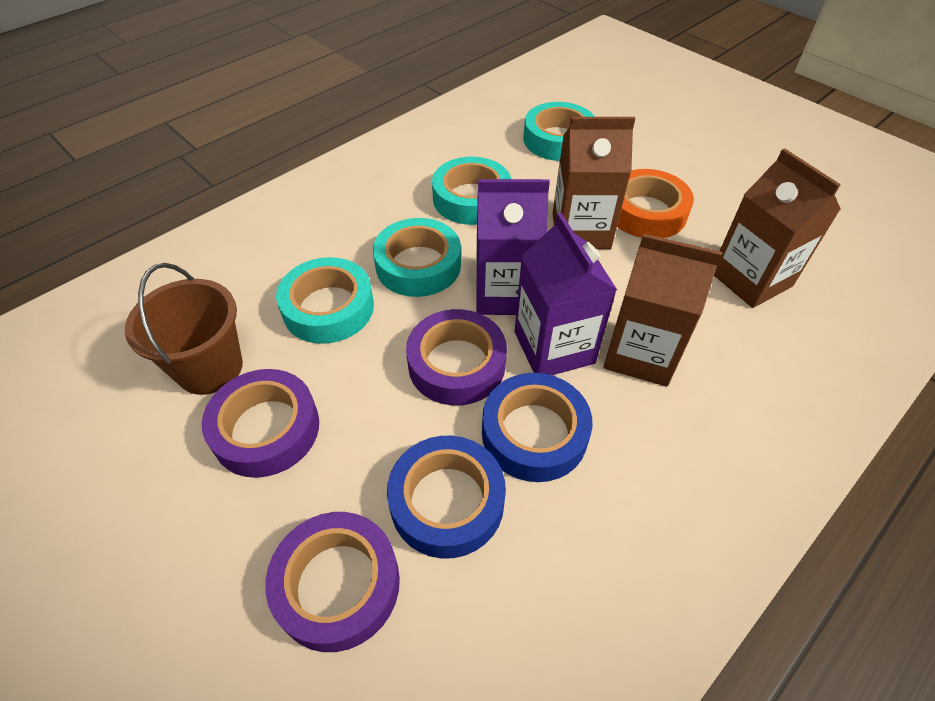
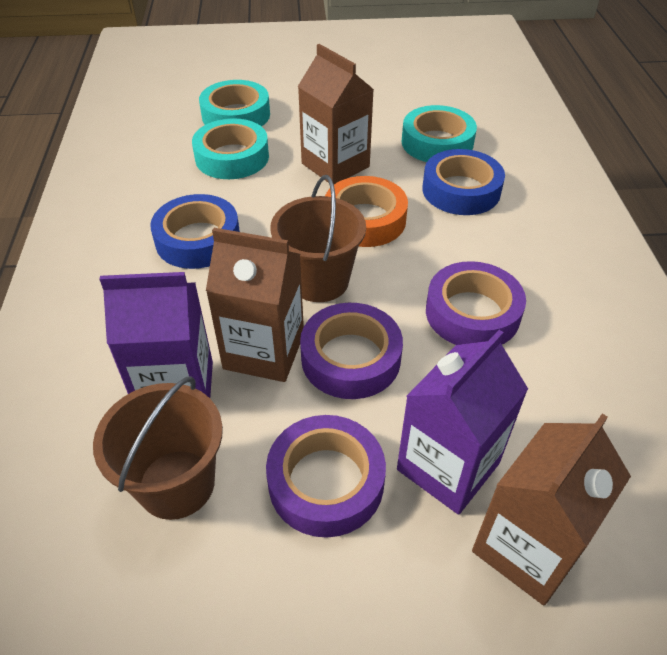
brown bucket: 1 -> 2
turquoise tape: 4 -> 3

